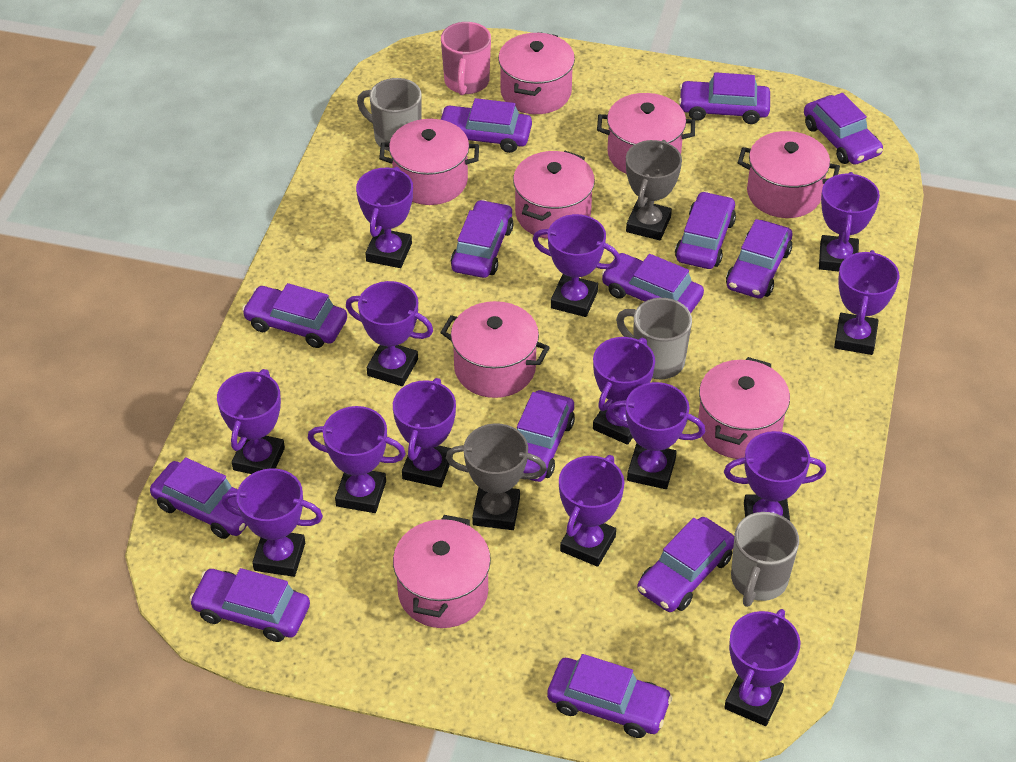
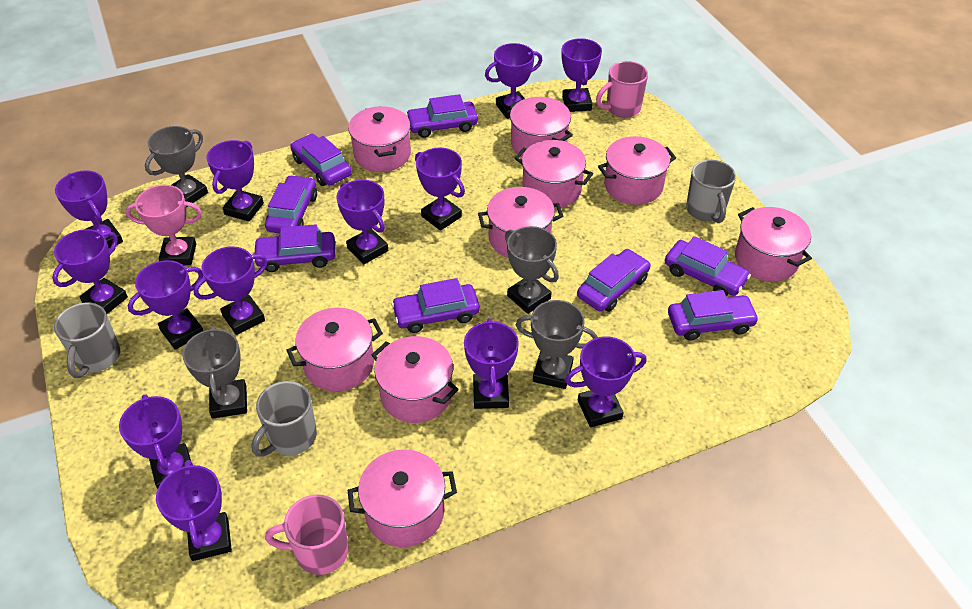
grey trophy: 2 -> 4
pink mug: 1 -> 2
pink pot: 8 -> 9
pink trophy: 0 -> 1
purple car: 13 -> 8
purple trophy: 14 -> 13

